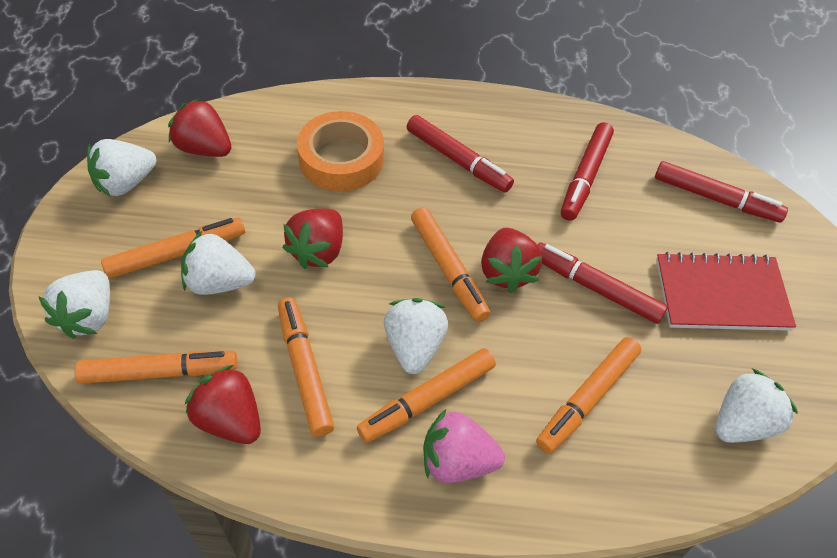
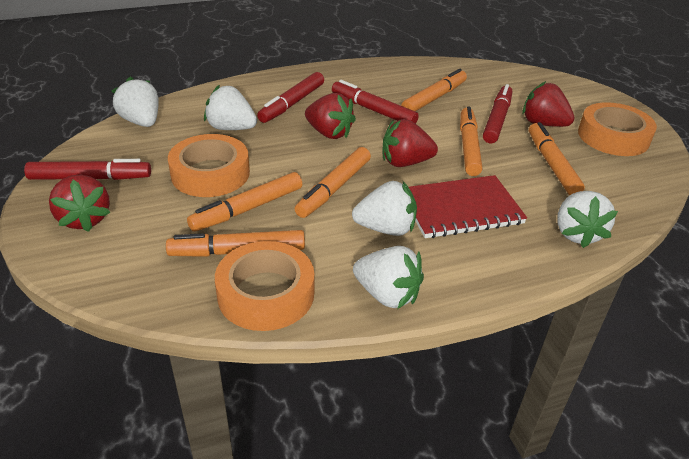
orange tape: 1 -> 3
pink strawberry: 1 -> 0

